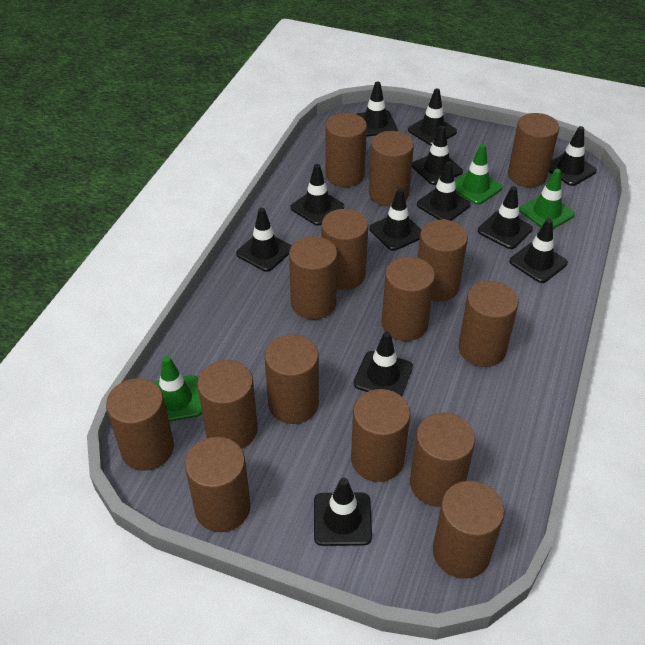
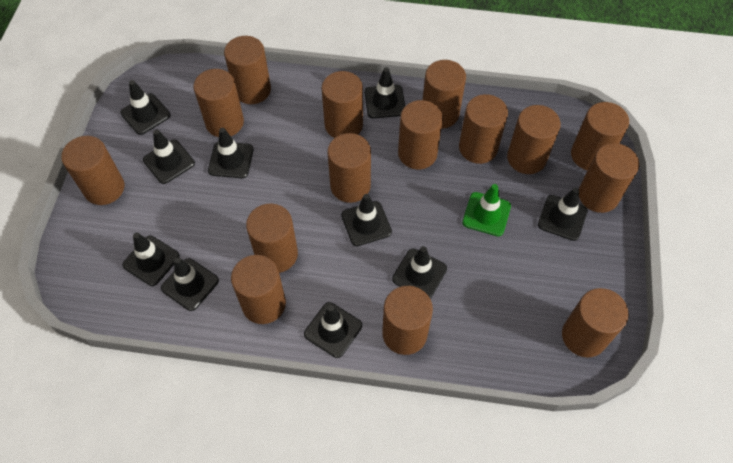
black traffic cone: 12 -> 10
green traffic cone: 3 -> 1

